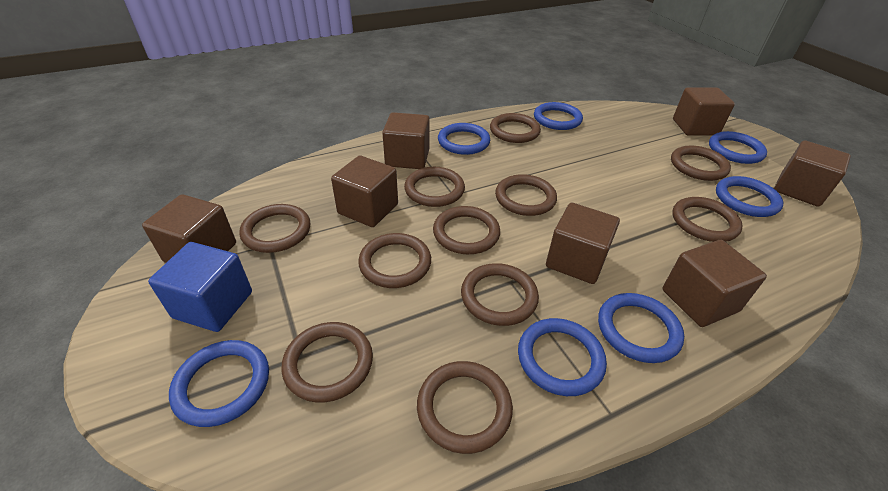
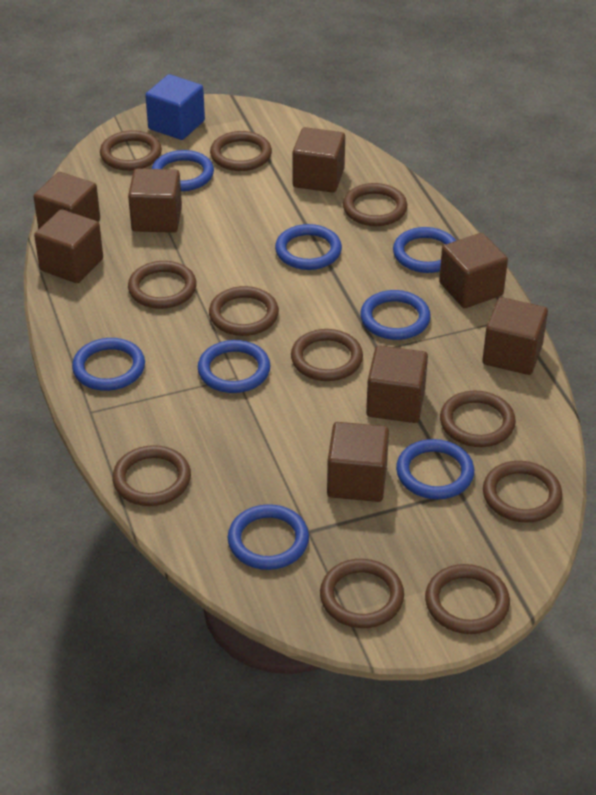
blue ring: 7 -> 8
brown cube: 7 -> 8

